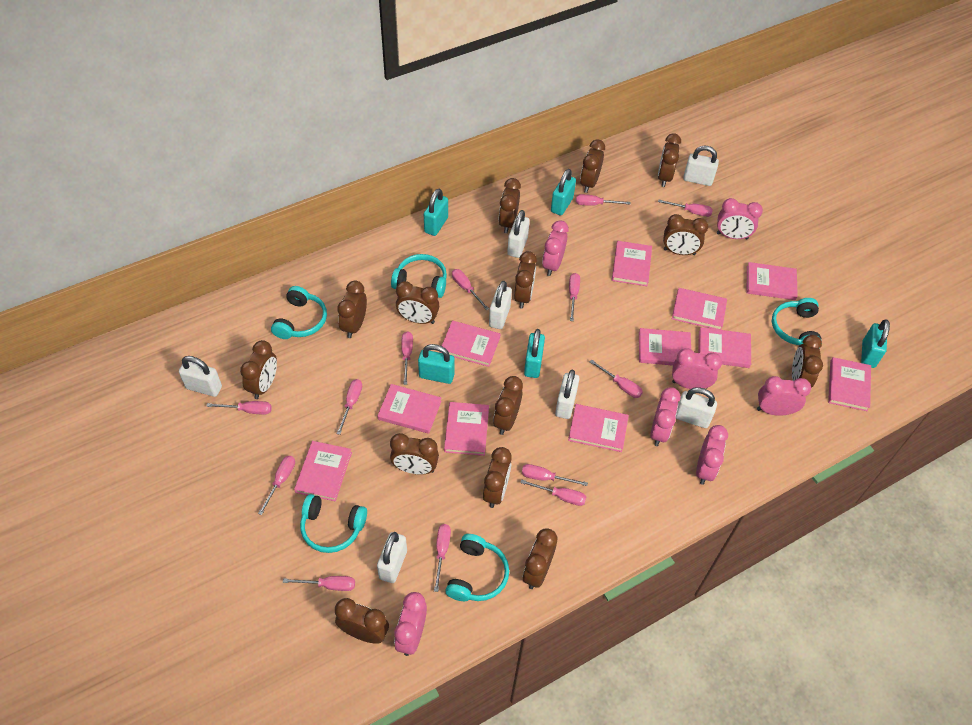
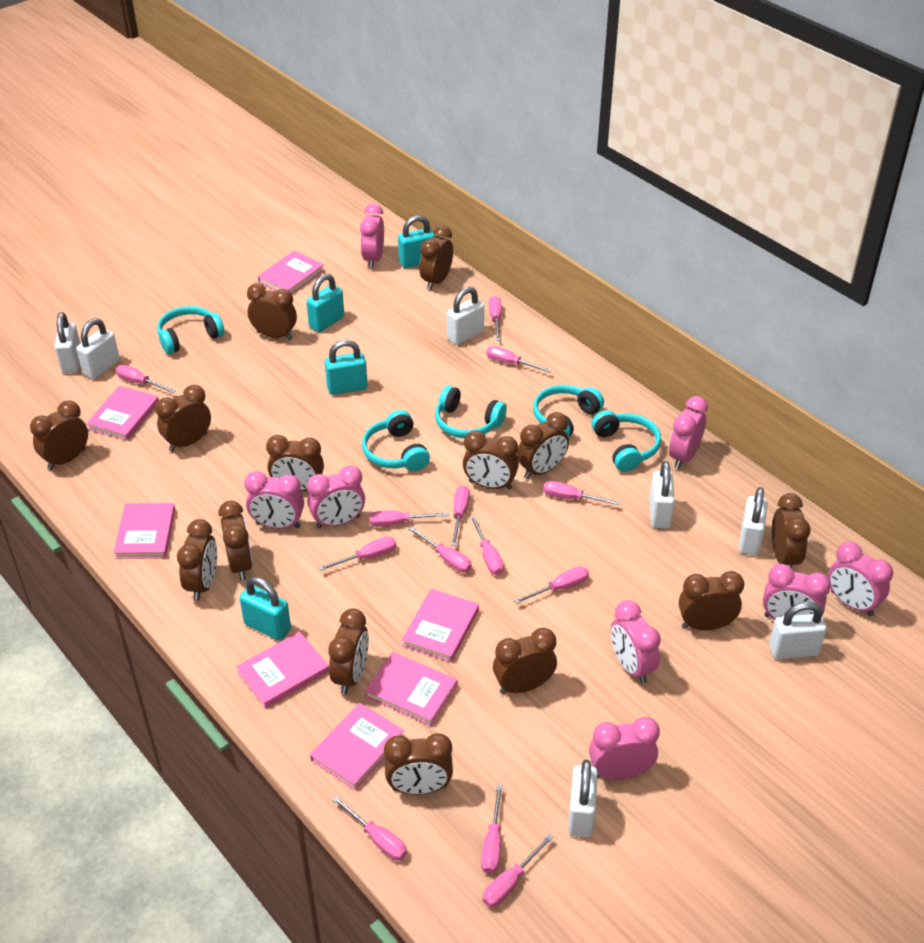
pink book: 11 -> 7
pink clock: 7 -> 8
turquoise padlock: 5 -> 4

